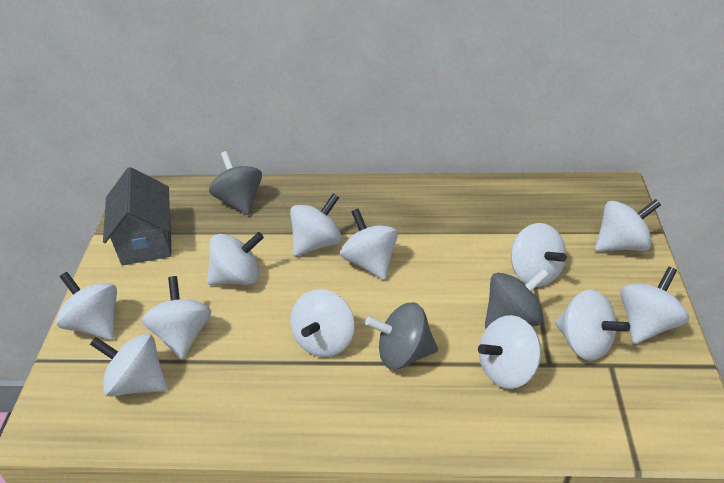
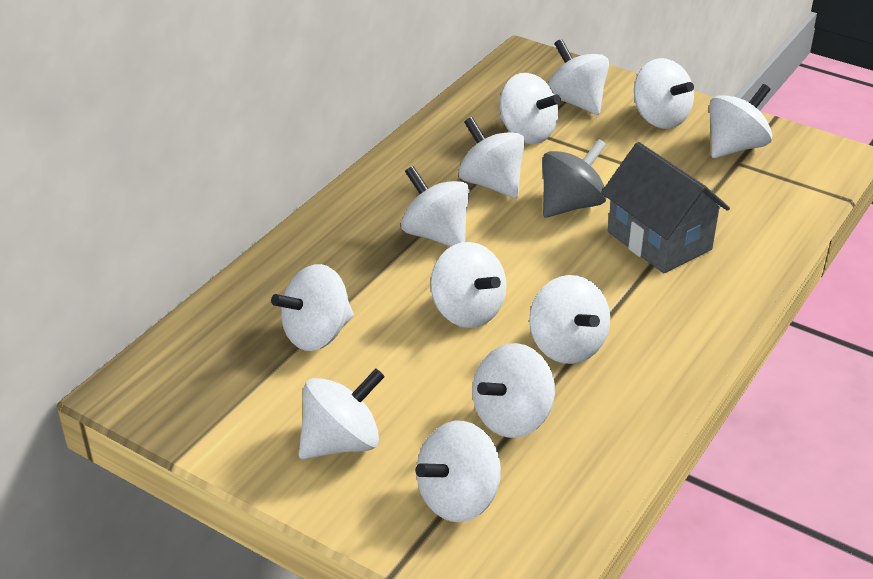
grey spinning top: 3 -> 1

